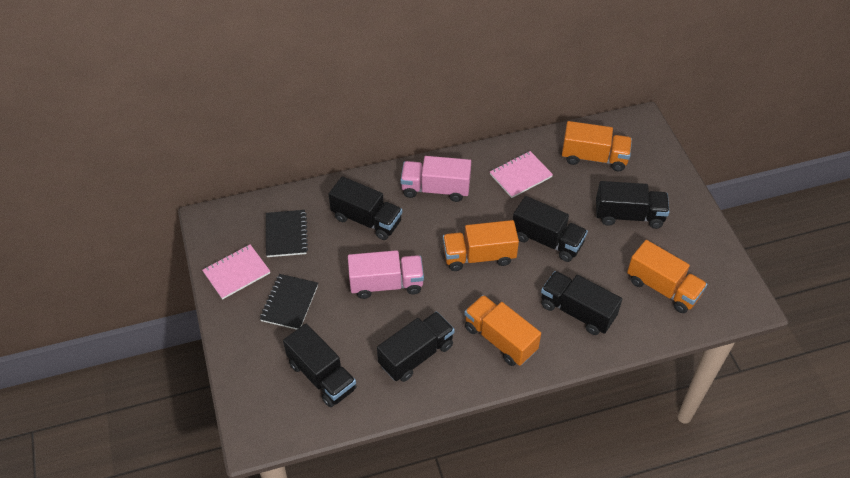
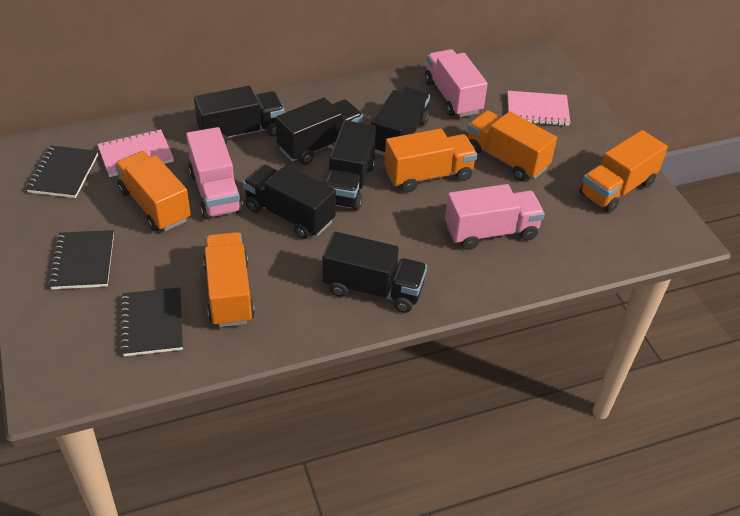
black notebook: 2 -> 3
orange truck: 4 -> 5
pink truck: 2 -> 3

